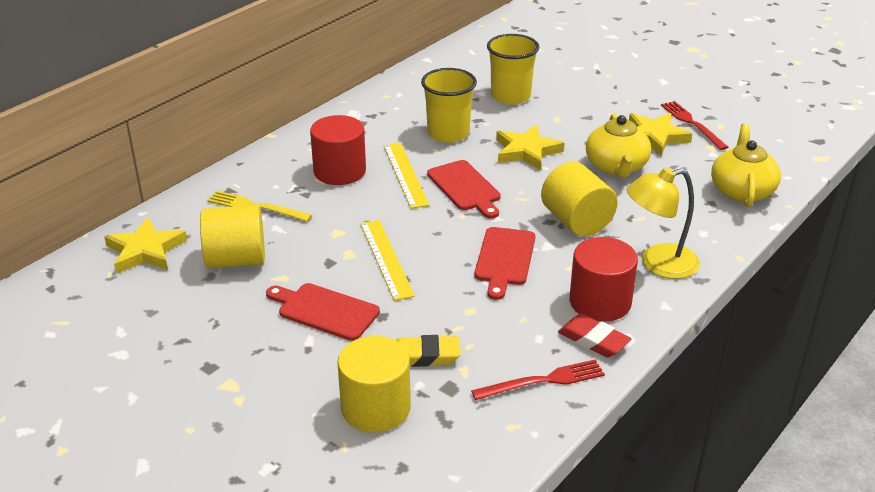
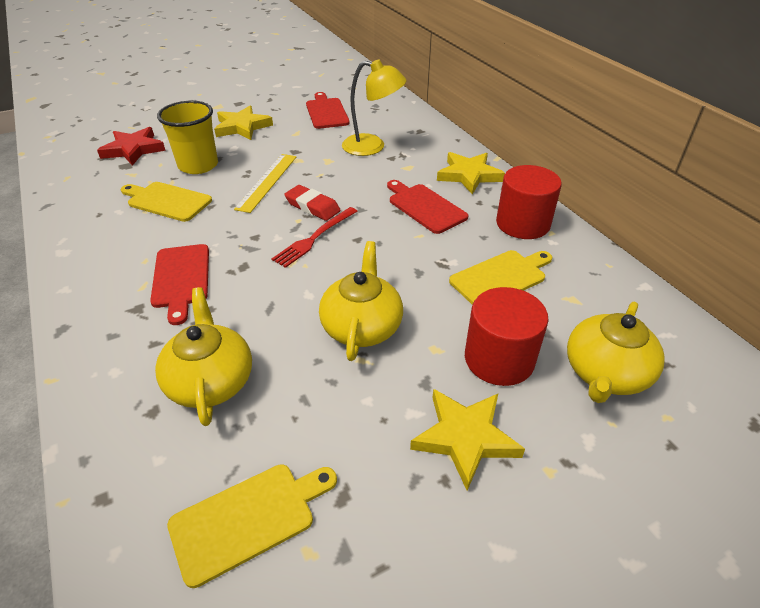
red fork: 2 -> 1
red star: 0 -> 1
yellow cup: 2 -> 1
yellow cutting board: 0 -> 3
yellow cylinder: 3 -> 0
yellow eraser: 1 -> 0
yellow fork: 1 -> 0
yellow ruler: 2 -> 1
yellow teapot: 2 -> 3

